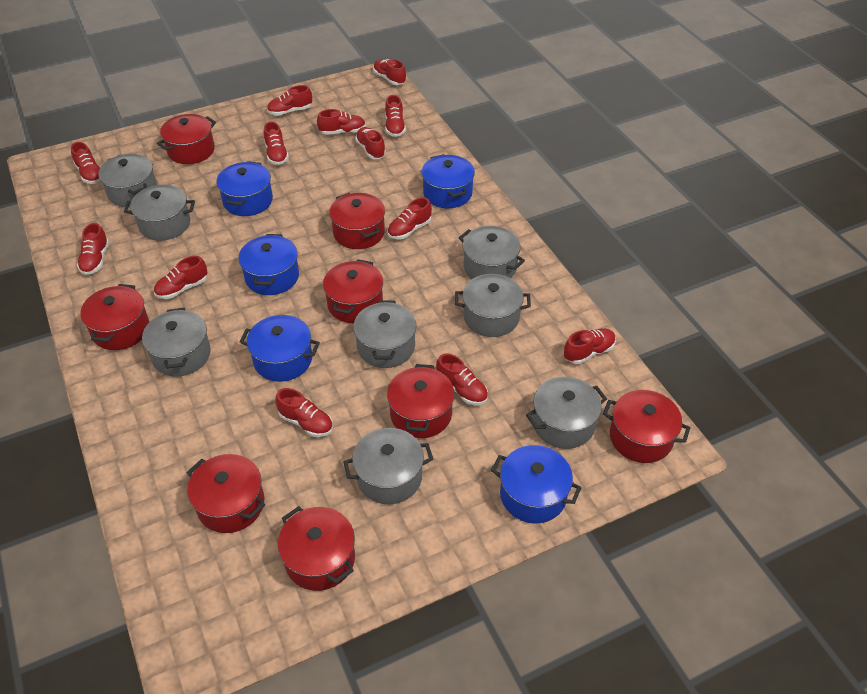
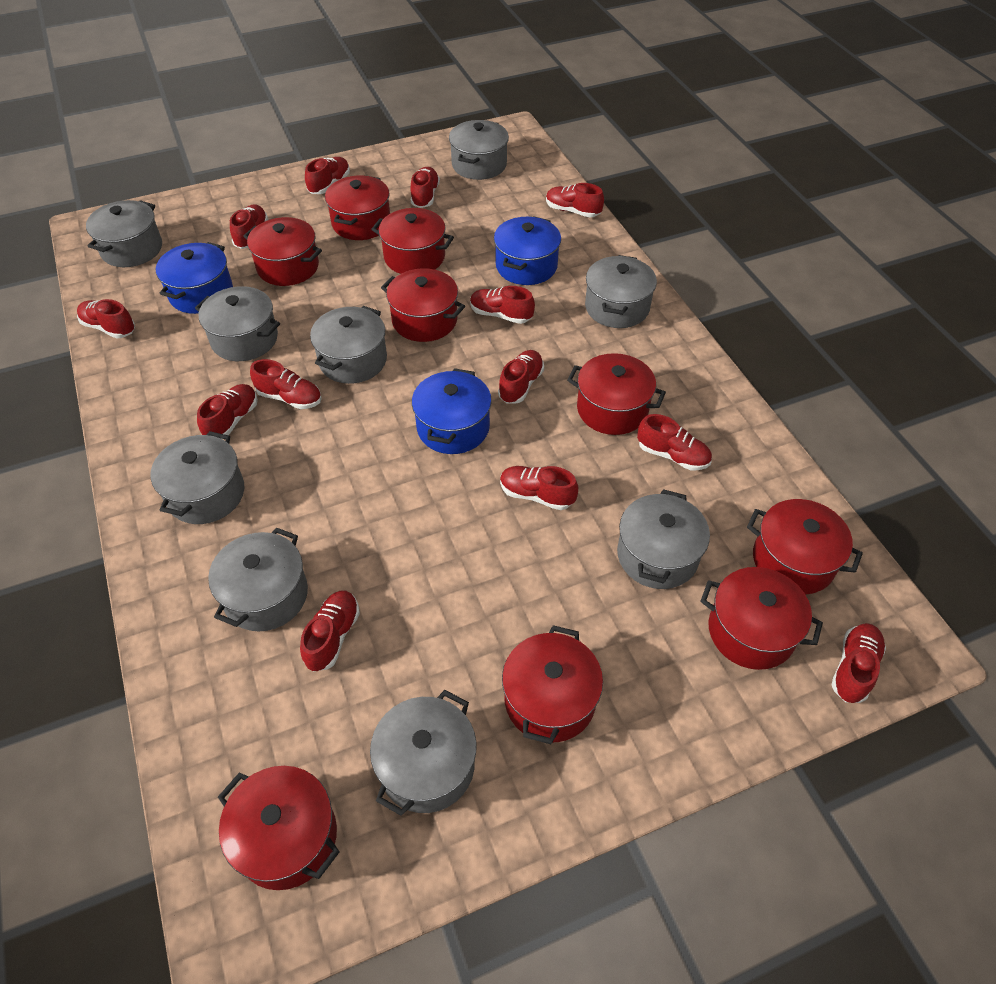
blue pot: 5 -> 3
grey pot: 8 -> 9
red pot: 8 -> 9

